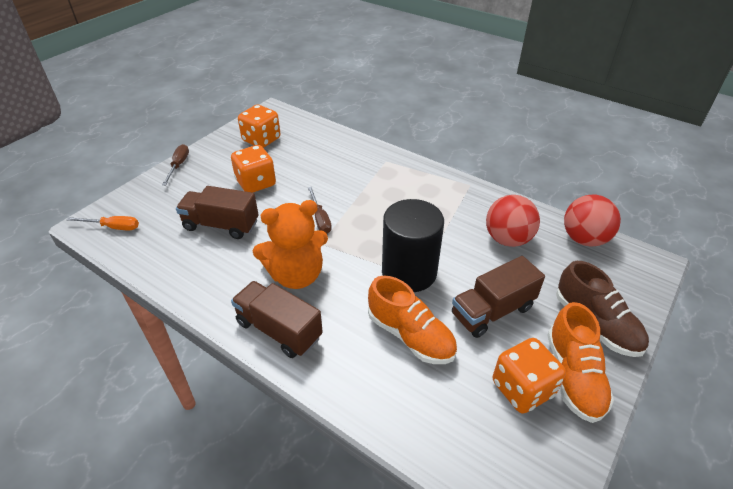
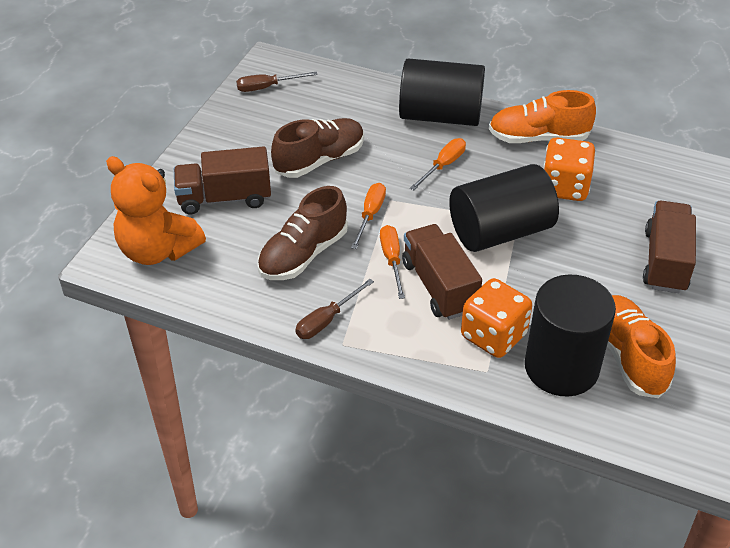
black cylinder: 1 -> 3
brown shoe: 1 -> 2
orange dice: 3 -> 2
orange screwdriver: 1 -> 3
red ball: 2 -> 0

